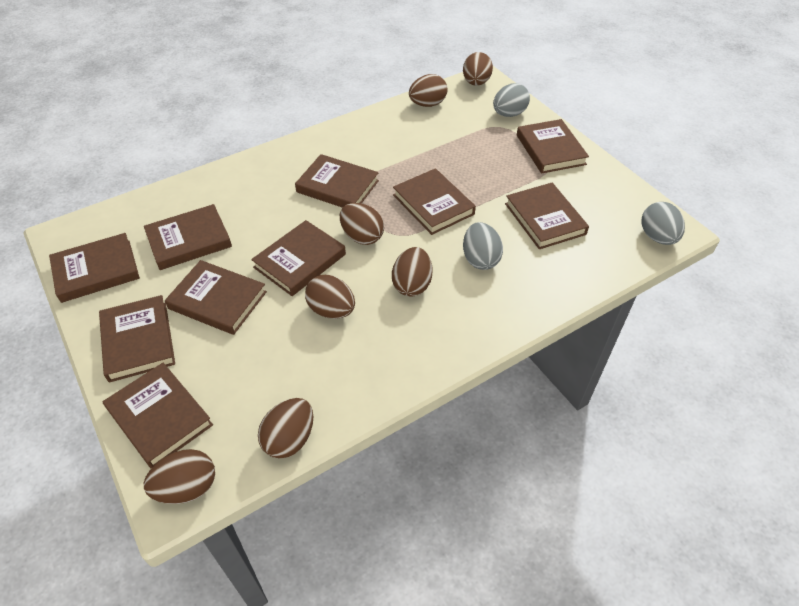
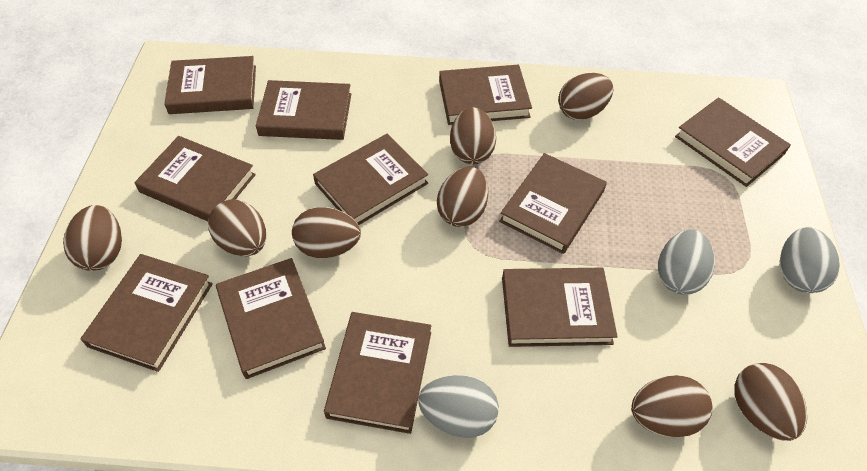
brown book: 10 -> 11
brown egg: 7 -> 8

